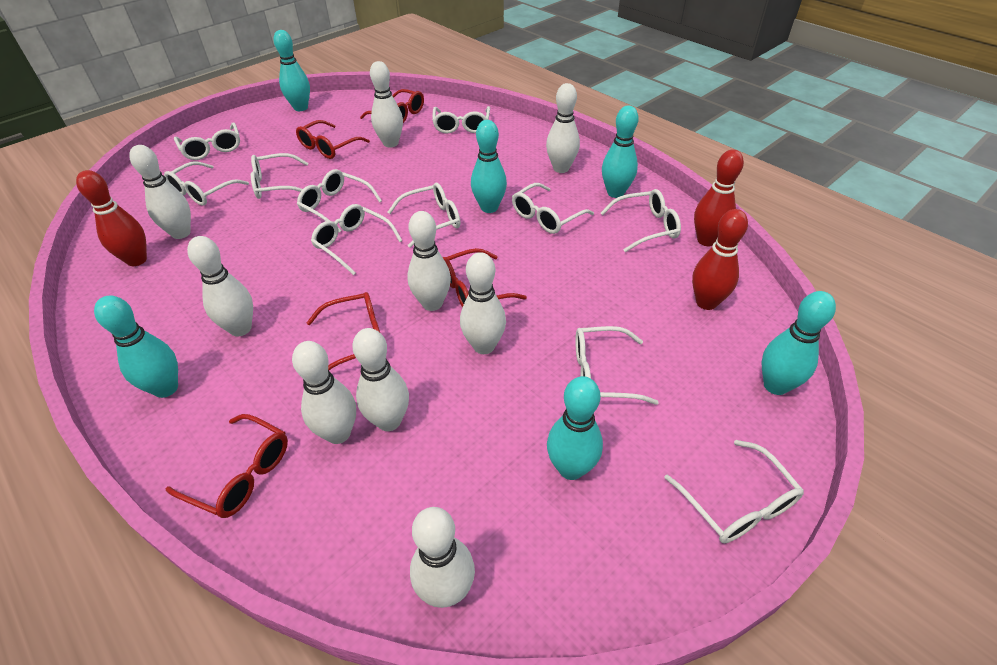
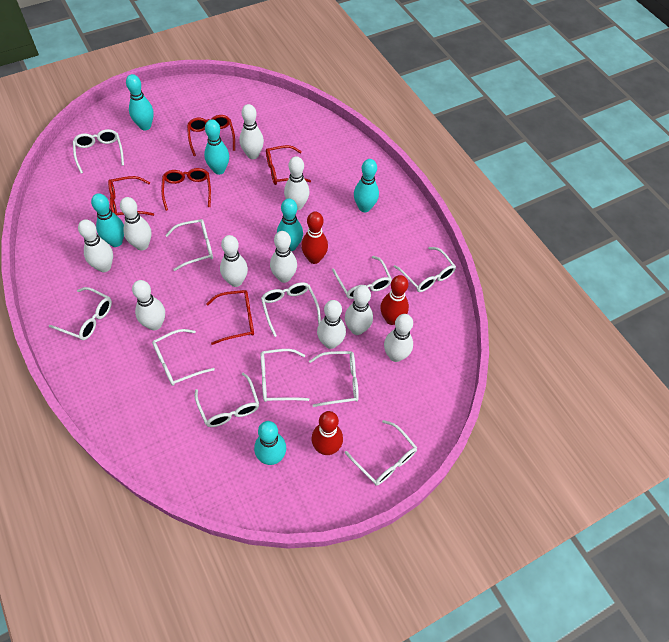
white bowling pin: 9 -> 10

